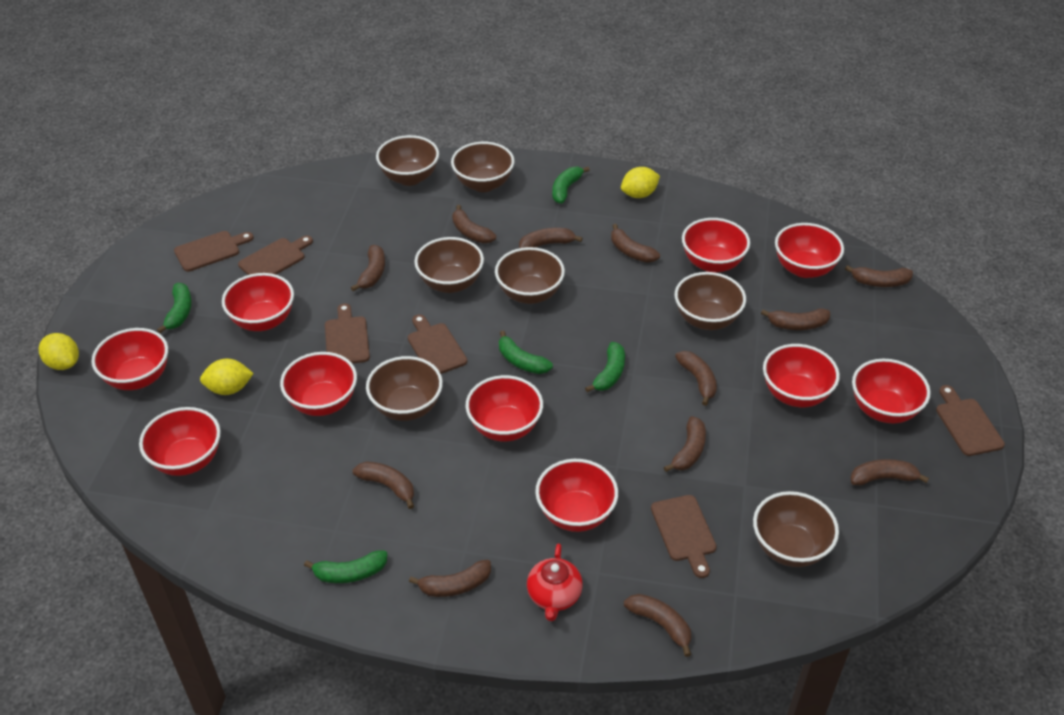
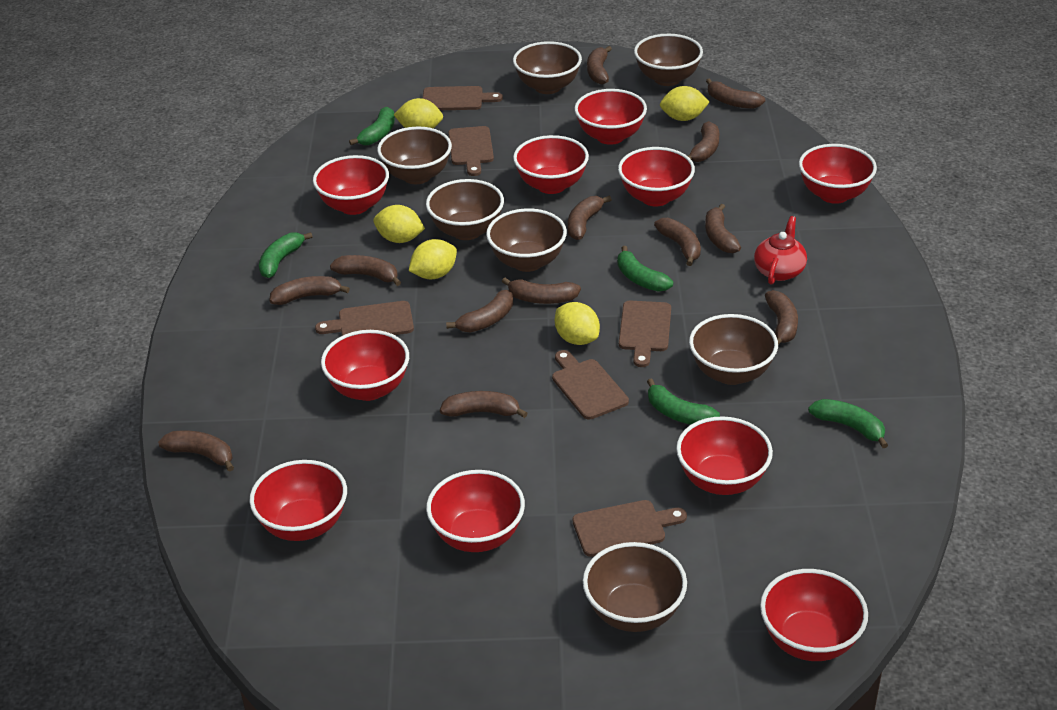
brown banana: 12 -> 13
yellow lemon: 3 -> 5

